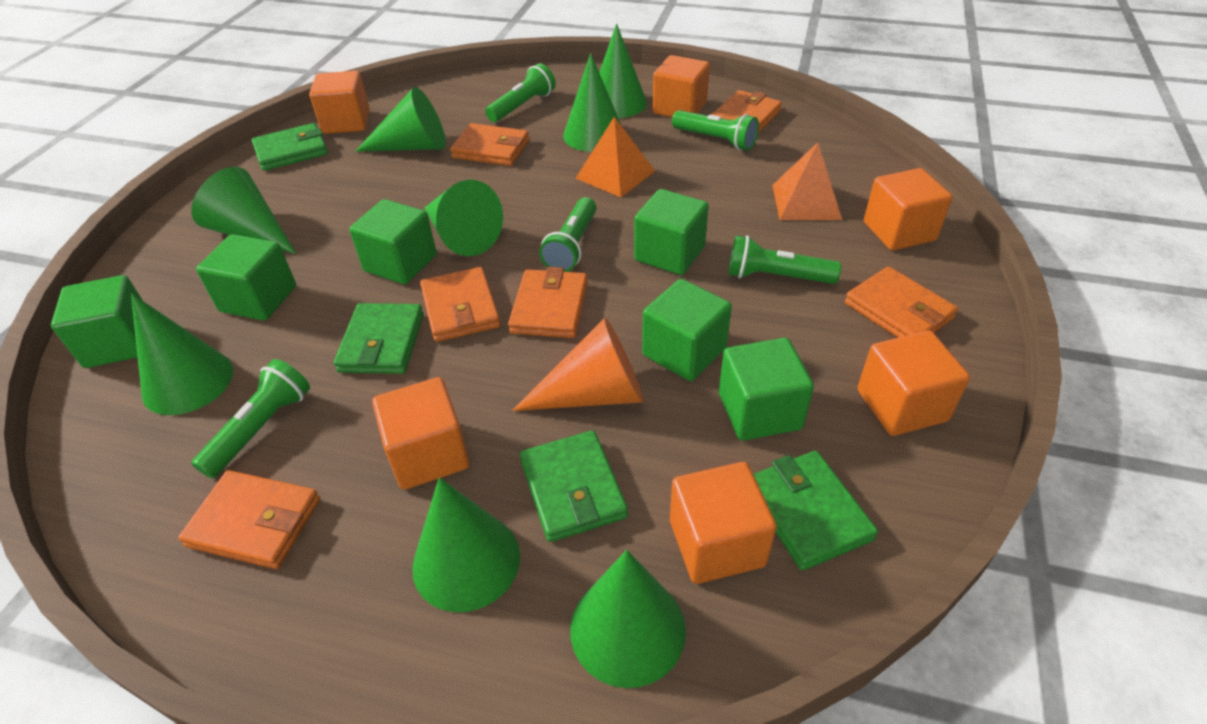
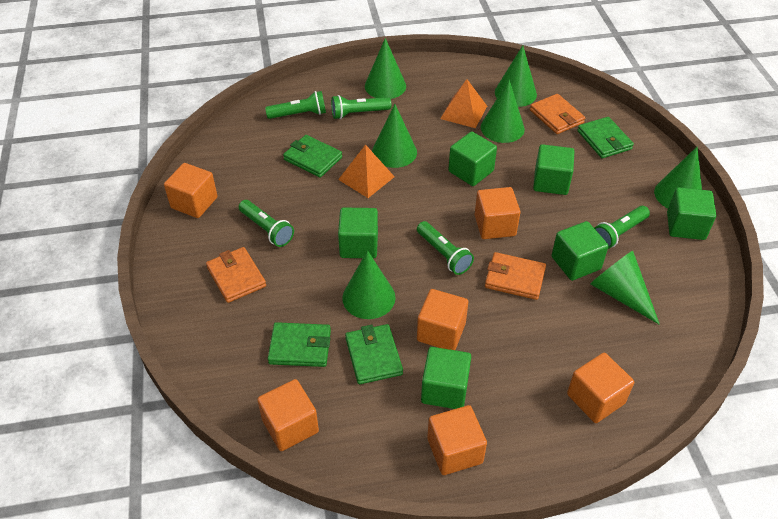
green cone: 8 -> 7
orange cone: 1 -> 0
orange wallet: 6 -> 3

